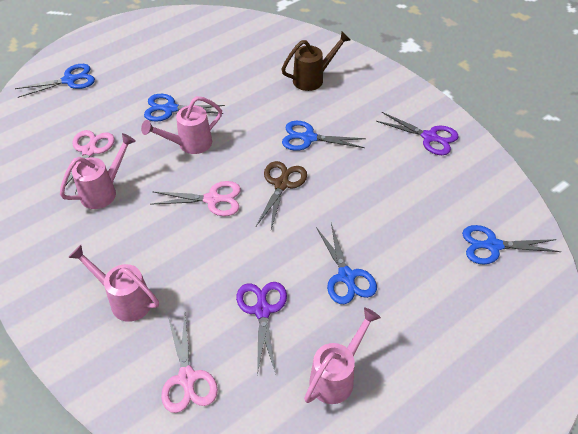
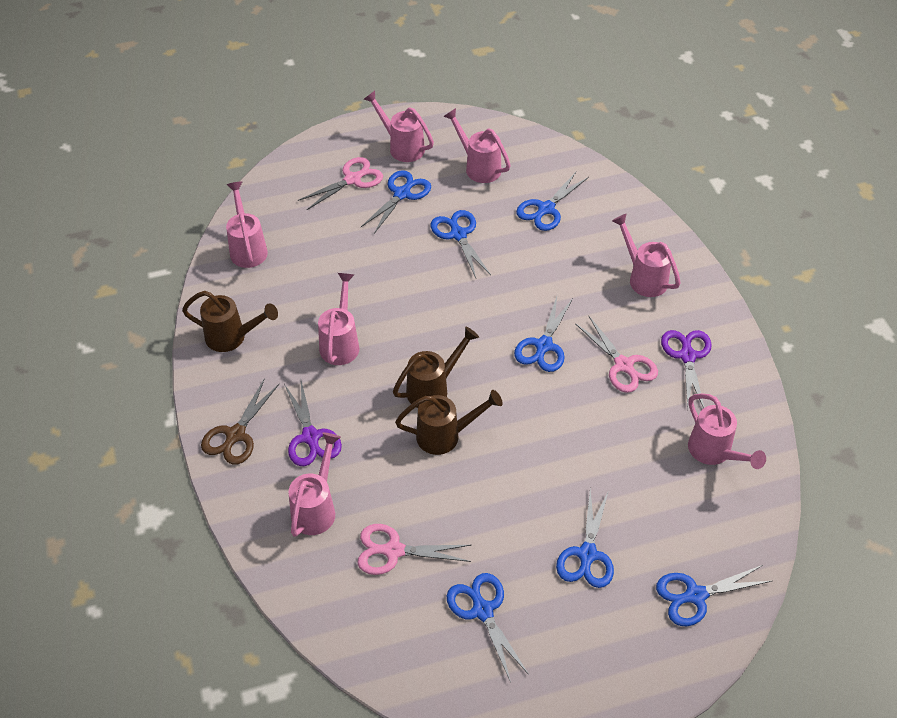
blue scissors: 5 -> 7
brown watering can: 1 -> 3
pink watering can: 4 -> 7

